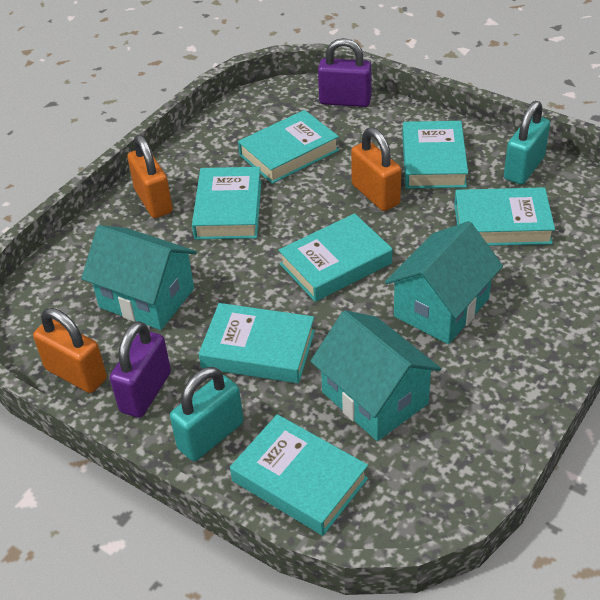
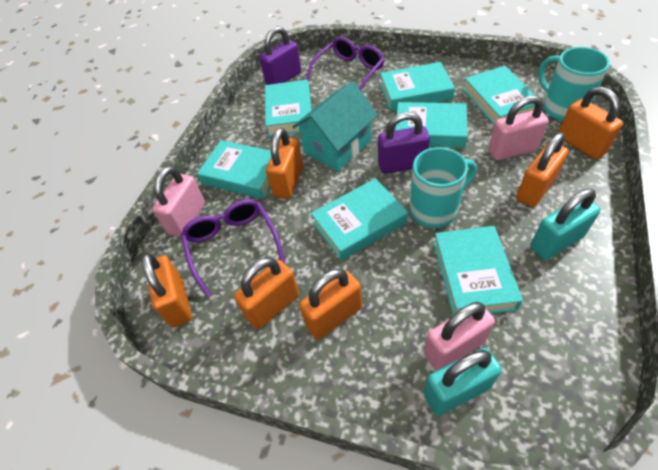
orange padlock: 3 -> 6
pink padlock: 0 -> 3
purple glasses: 0 -> 2
turquoise house: 3 -> 1
turquoise mug: 0 -> 2

